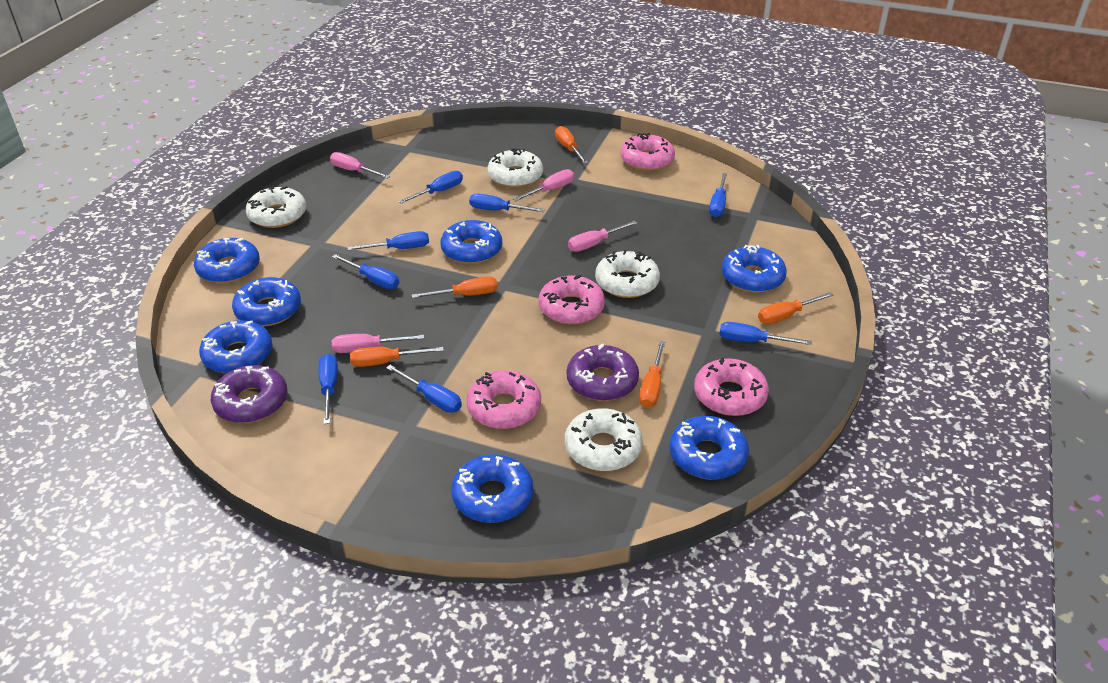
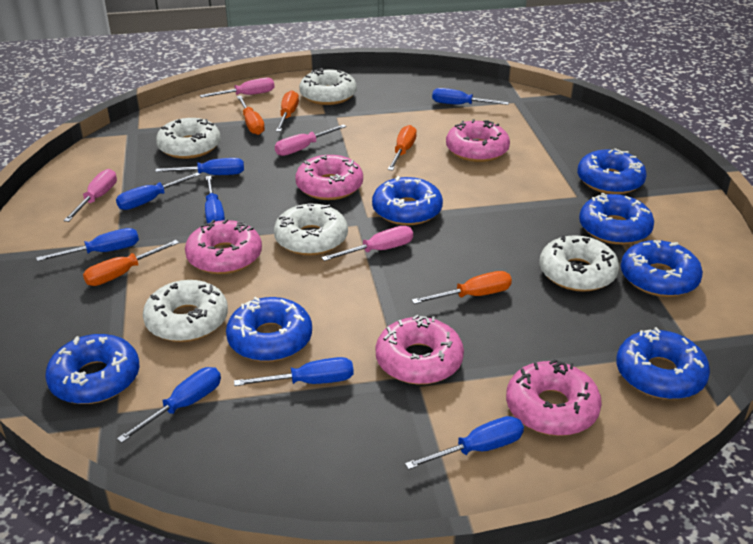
pink donut: 4 -> 5
purple donut: 2 -> 0
white donut: 4 -> 5

